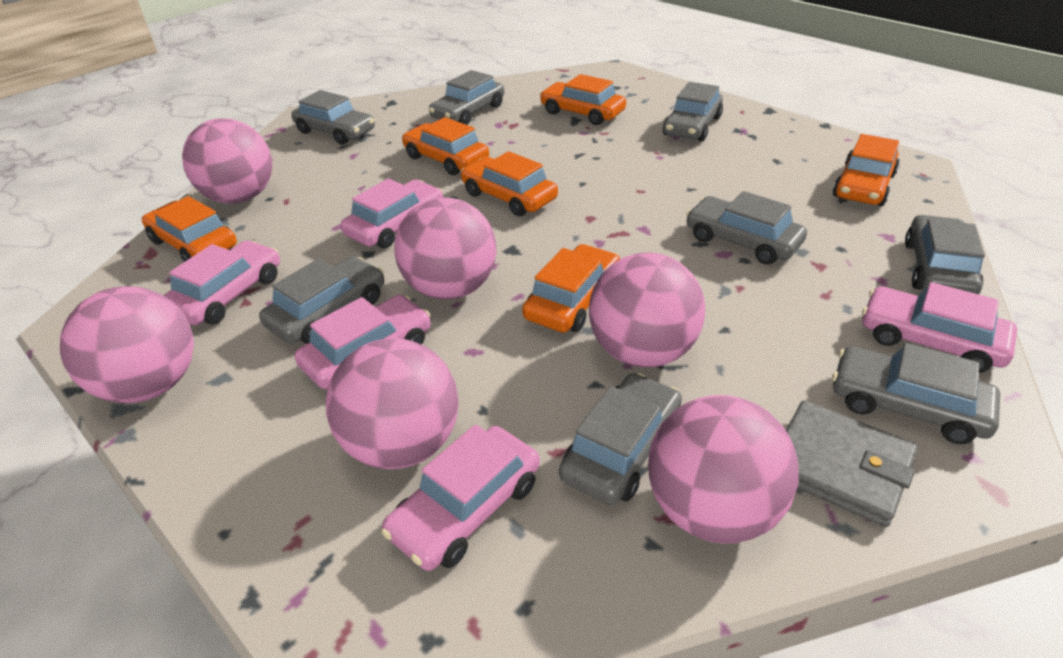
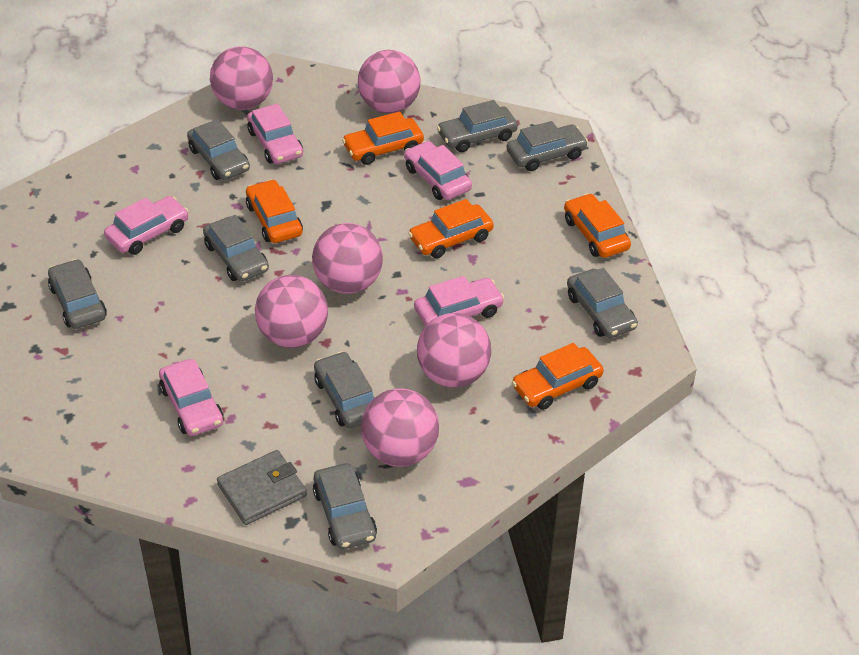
orange car: 6 -> 5

